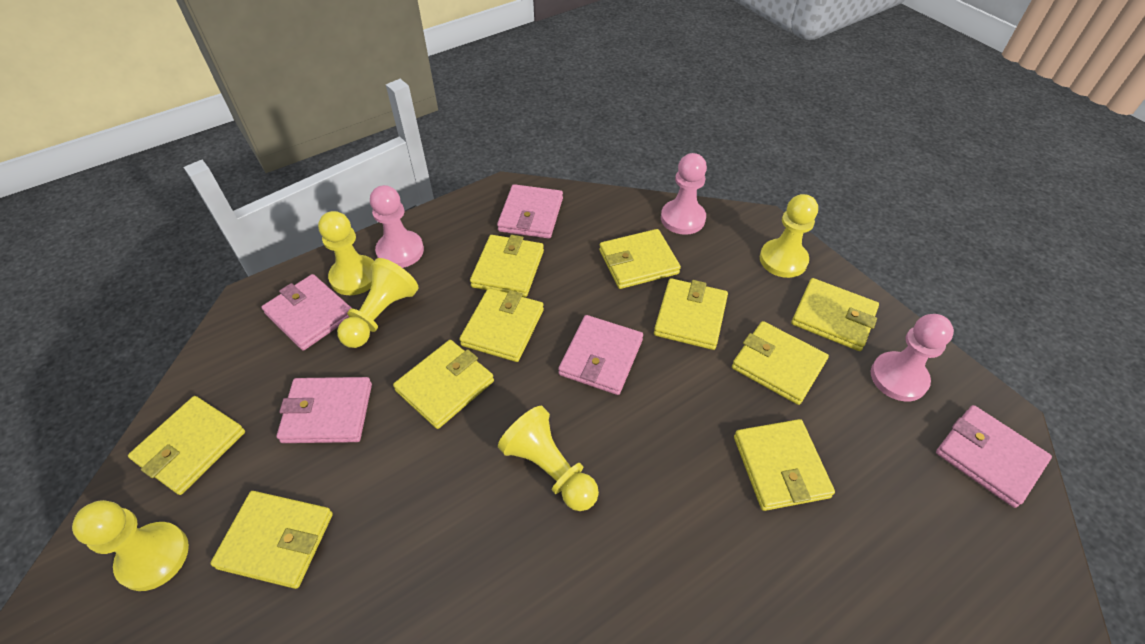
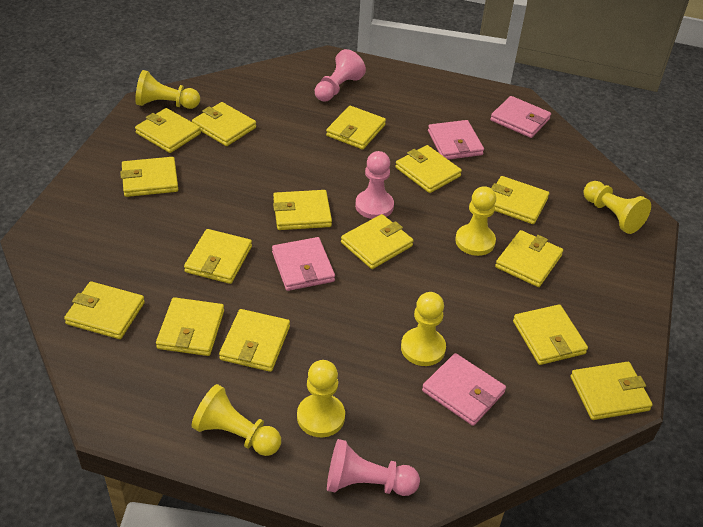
pink wallet: 5 -> 4
yellow pawn: 5 -> 6
yellow wallet: 10 -> 15

